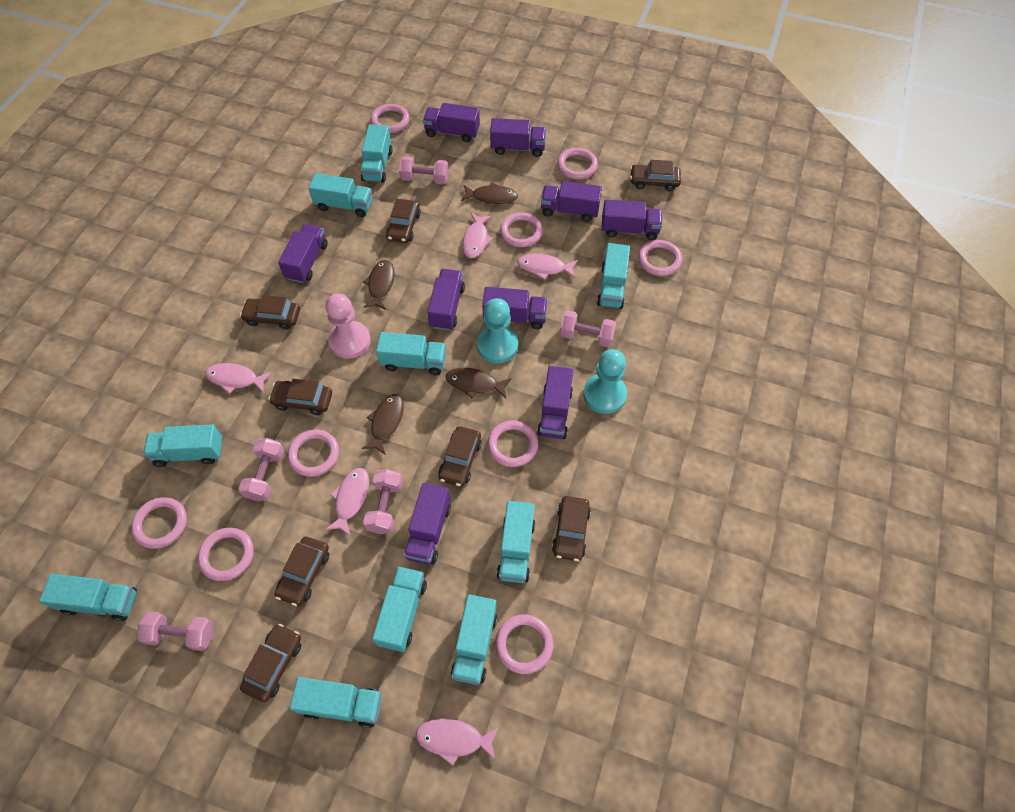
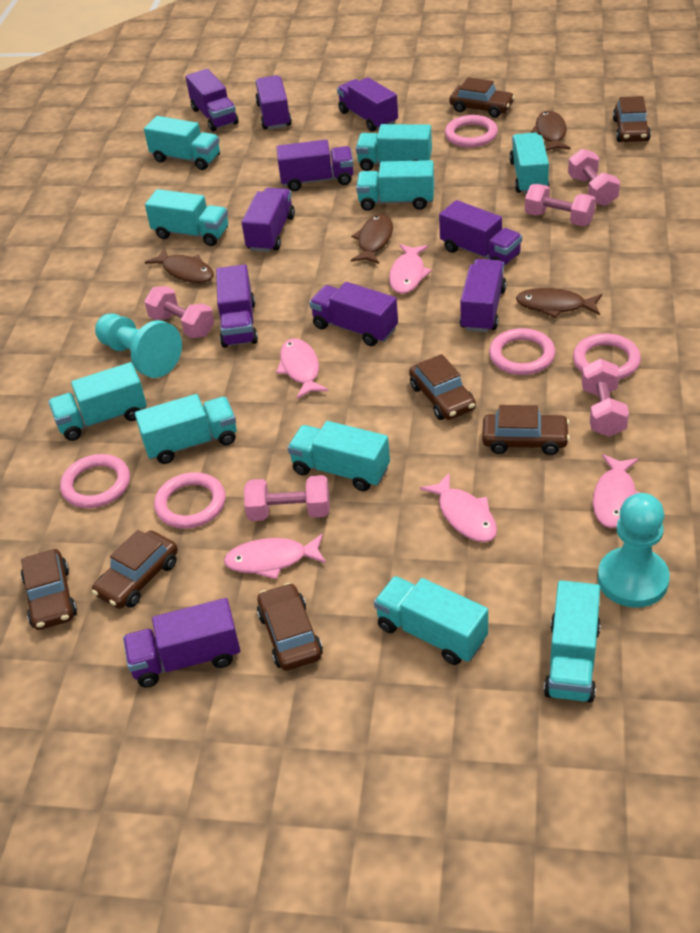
brown car: 8 -> 7
pink pawn: 1 -> 0
pink ring: 9 -> 5
purple truck: 9 -> 10

